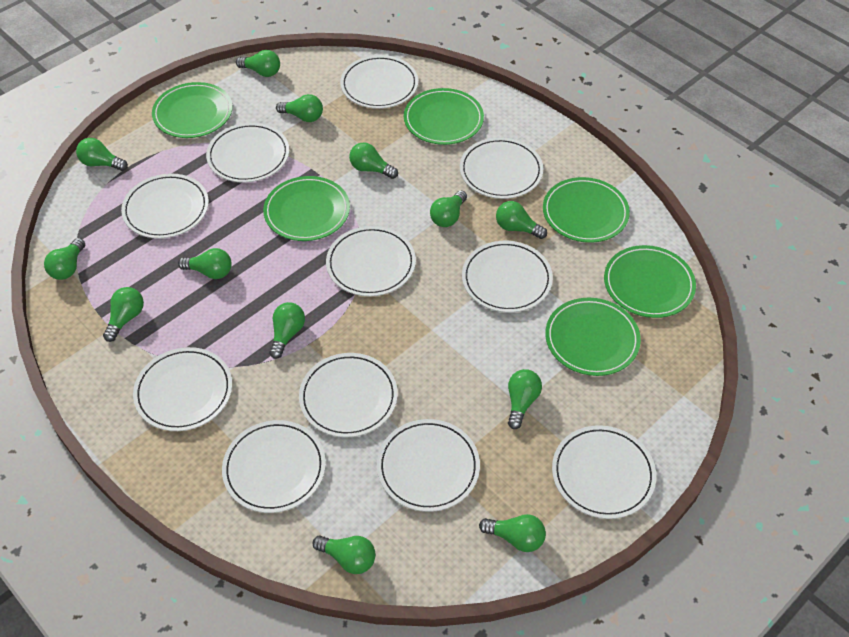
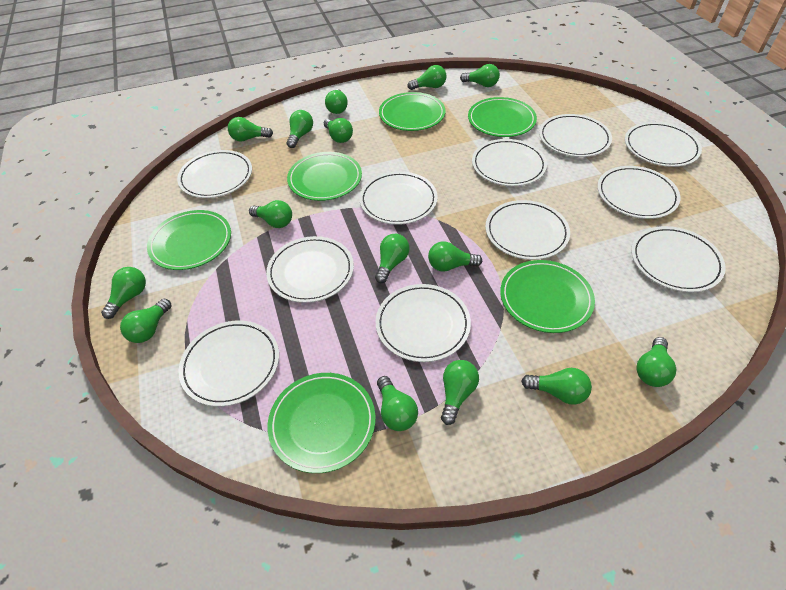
green light bulb: 13 -> 15

